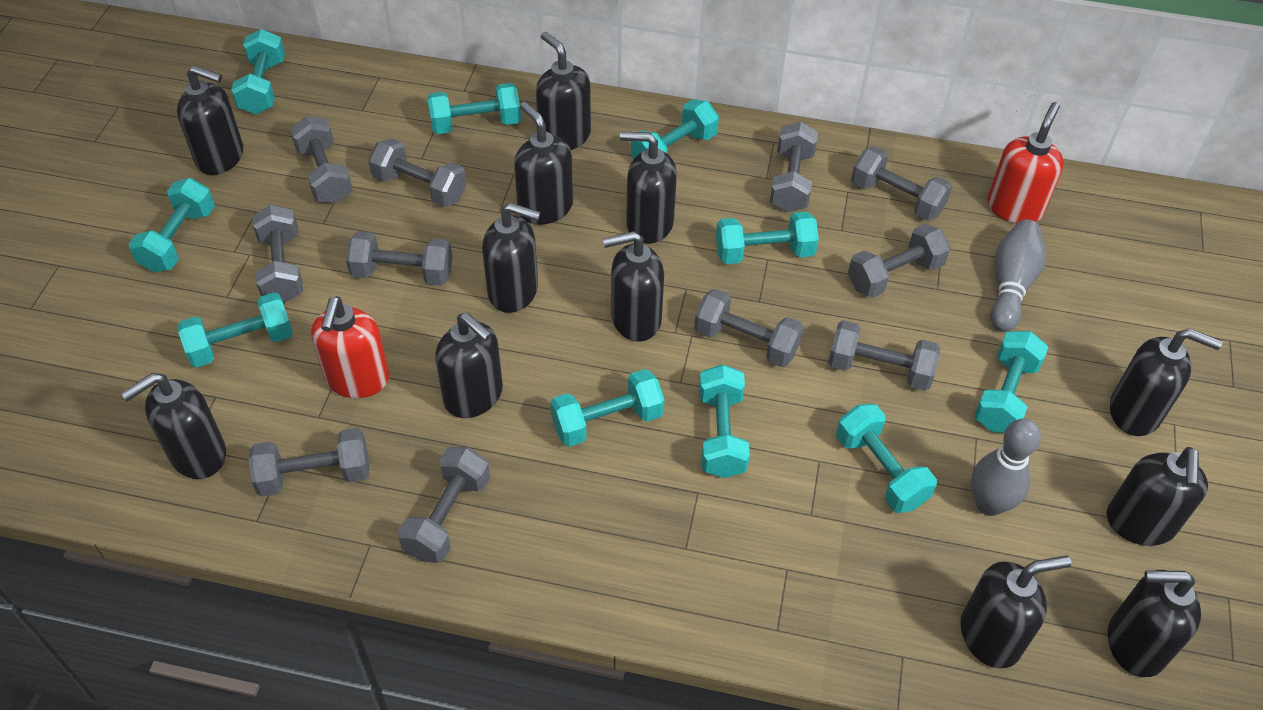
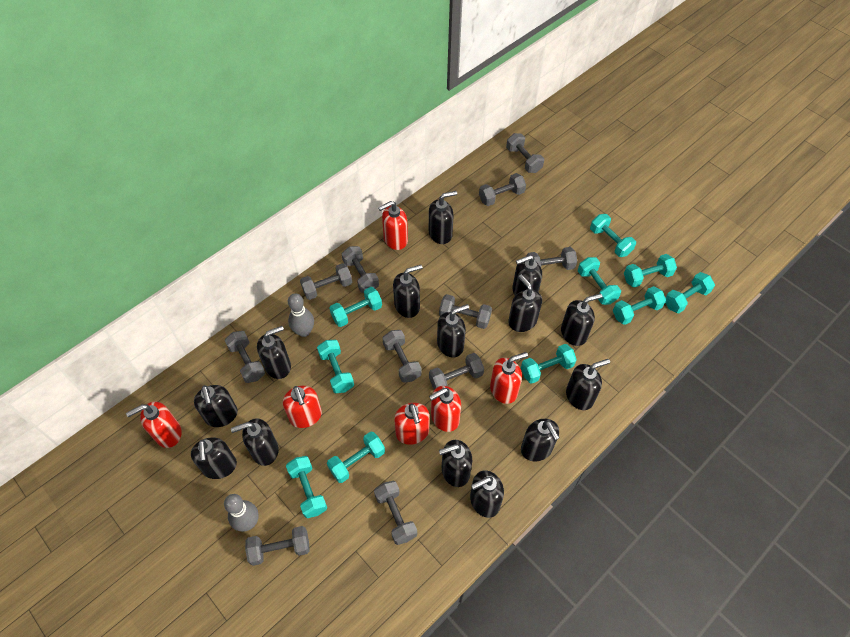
black soap dispenser: 12 -> 14
red soap dispenser: 2 -> 6

